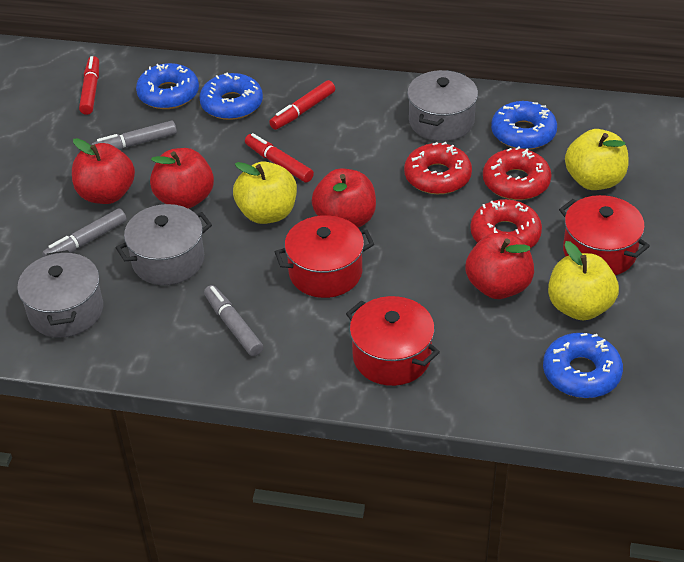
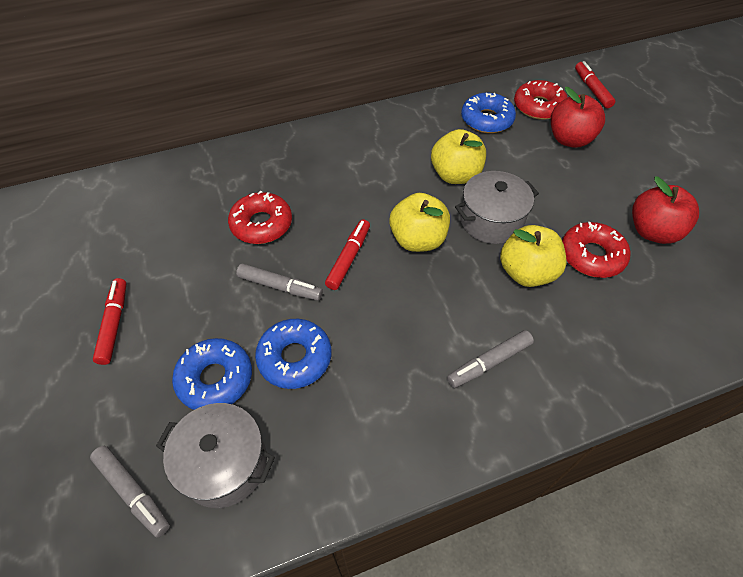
blue donut: 4 -> 3
grey pot: 3 -> 2
red apple: 4 -> 2
red pot: 3 -> 0

